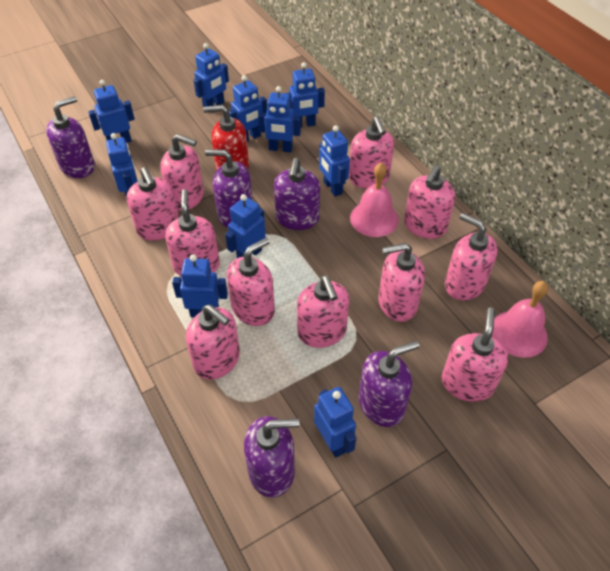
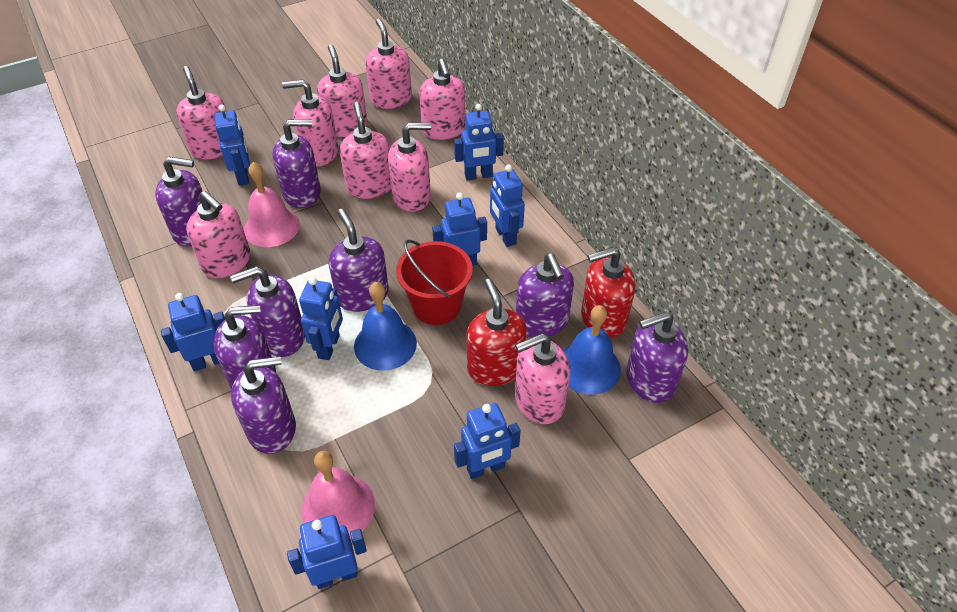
blue bell: 0 -> 2
blue robot: 10 -> 8
pink soap dispenser: 11 -> 9
purple soap dispenser: 5 -> 8
red bucket: 0 -> 1
red soap dispenser: 1 -> 2

